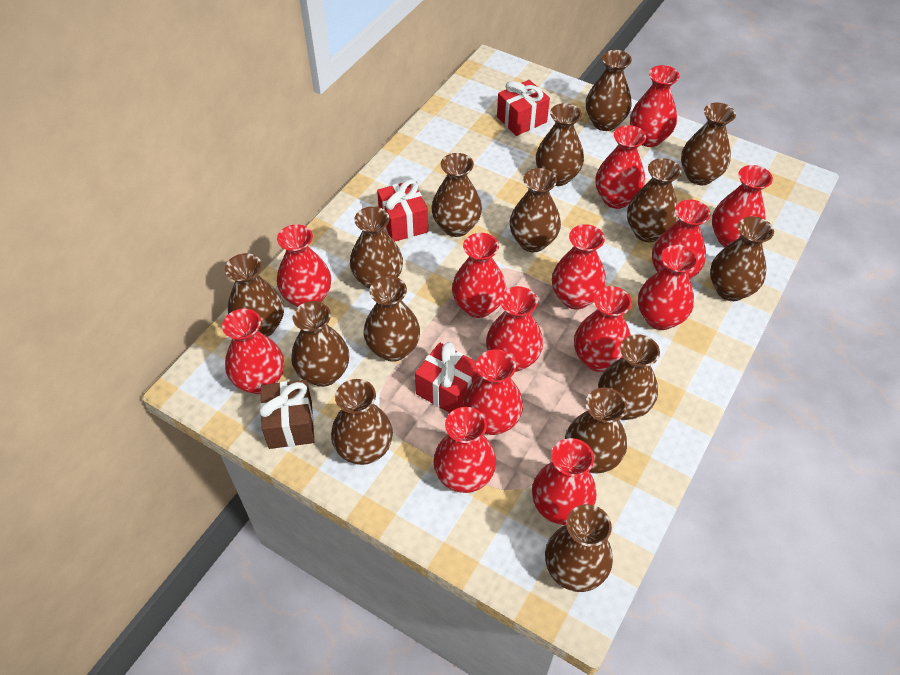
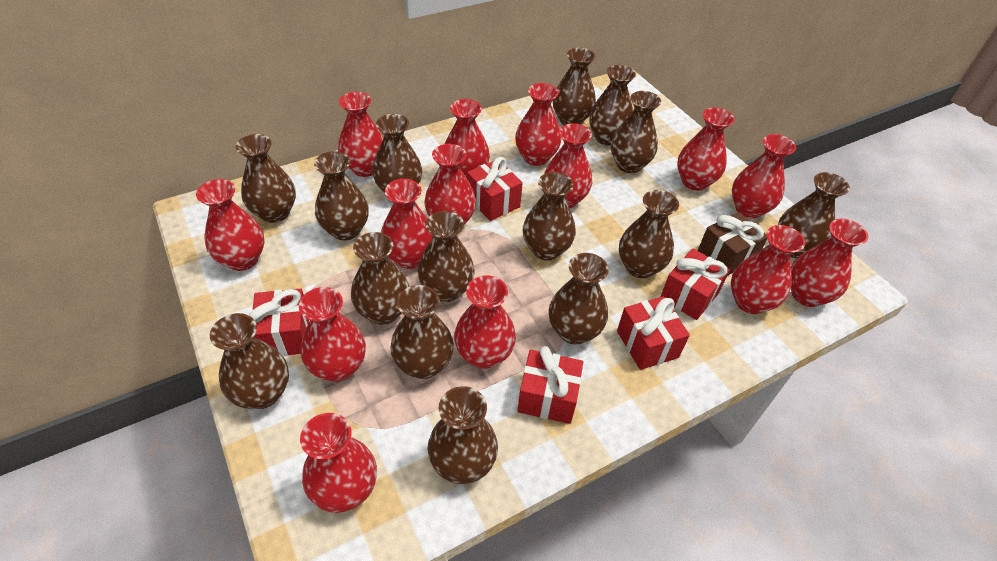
red gift: 3 -> 5

